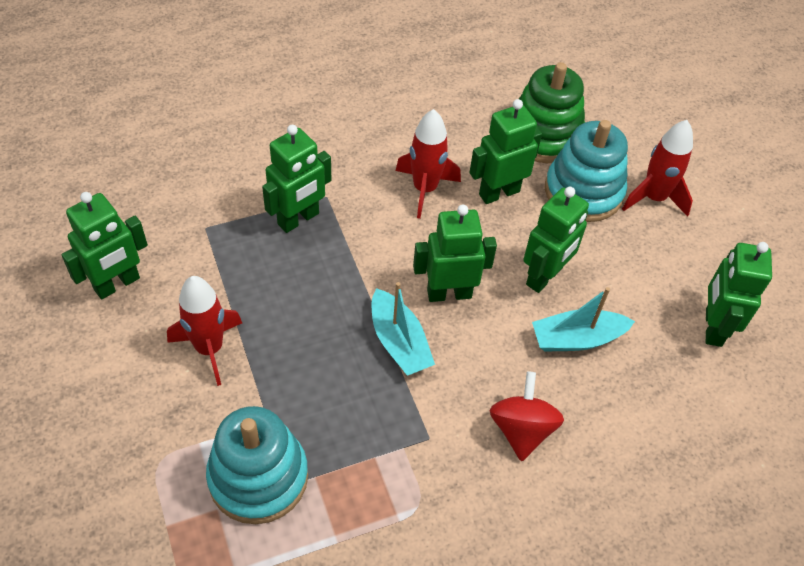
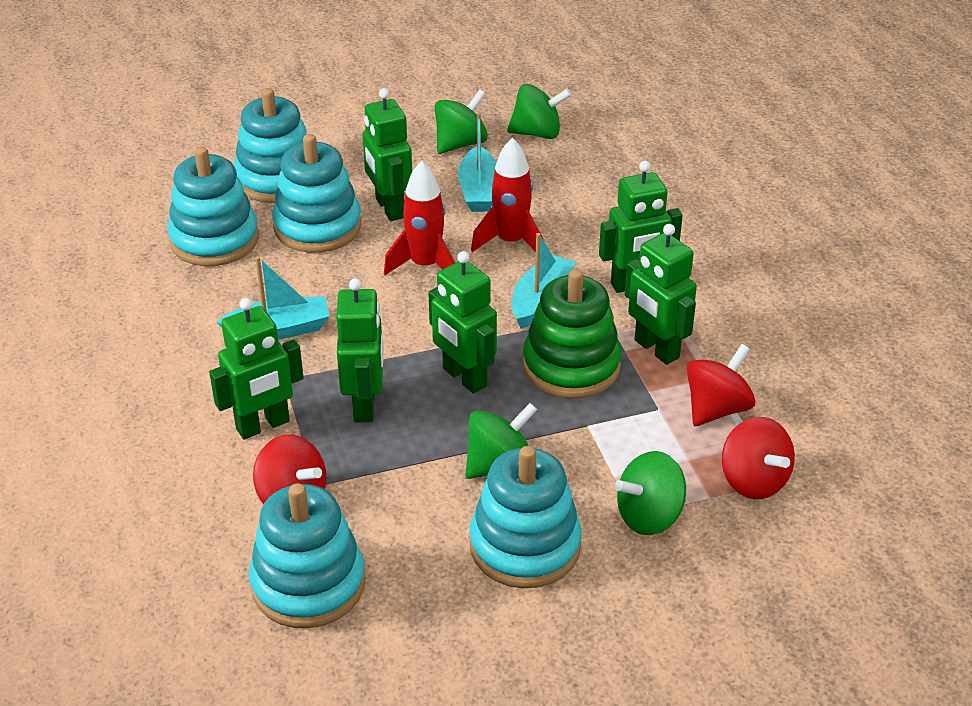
green spinning top: 0 -> 4
red rocket: 3 -> 2
red spinning top: 1 -> 3
turquoise boat: 2 -> 3
turquoise stacking toy: 2 -> 5

